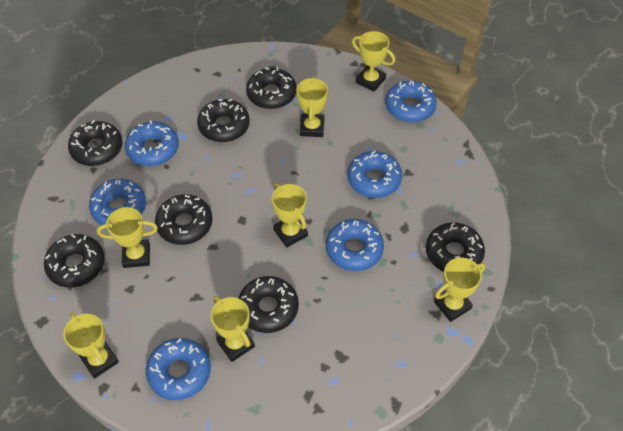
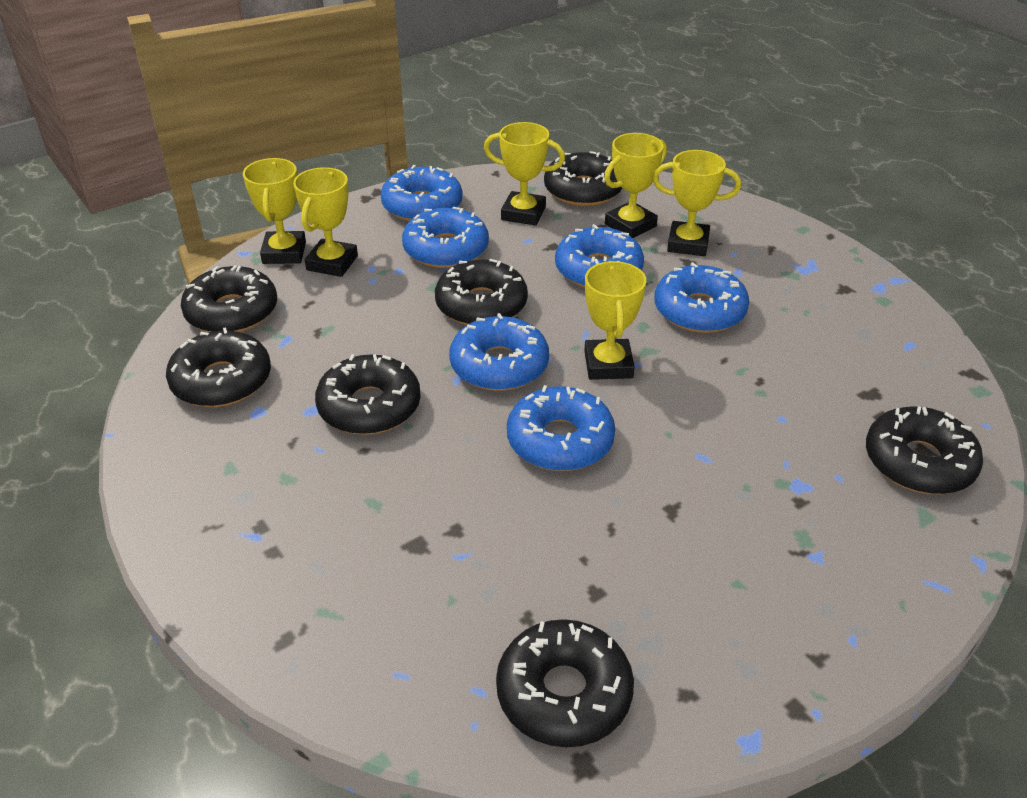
yellow trophy: 7 -> 6

